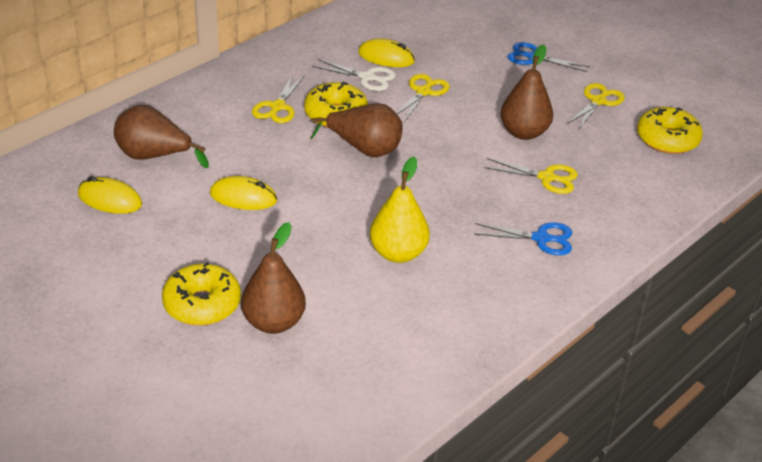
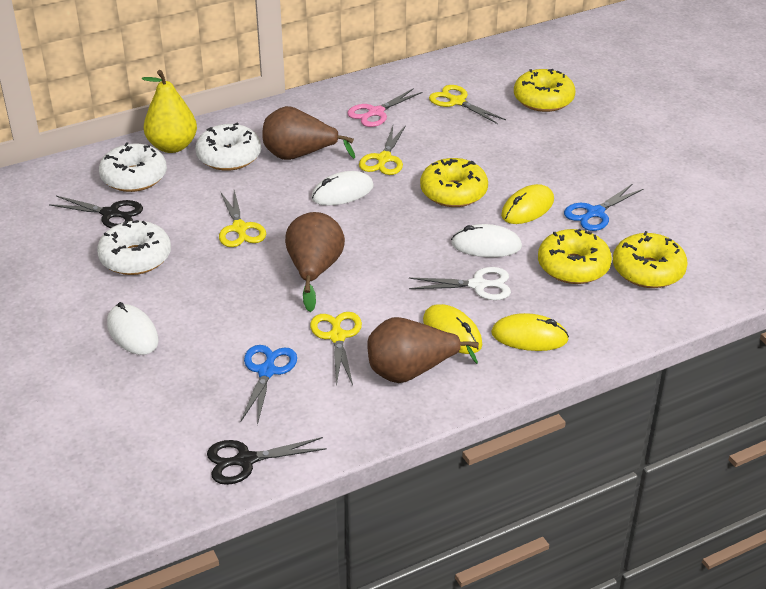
black scissors: 0 -> 2
brown pear: 4 -> 3
pink scissors: 0 -> 1
white donut: 0 -> 3
white mouse: 0 -> 3
yellow donut: 3 -> 4

